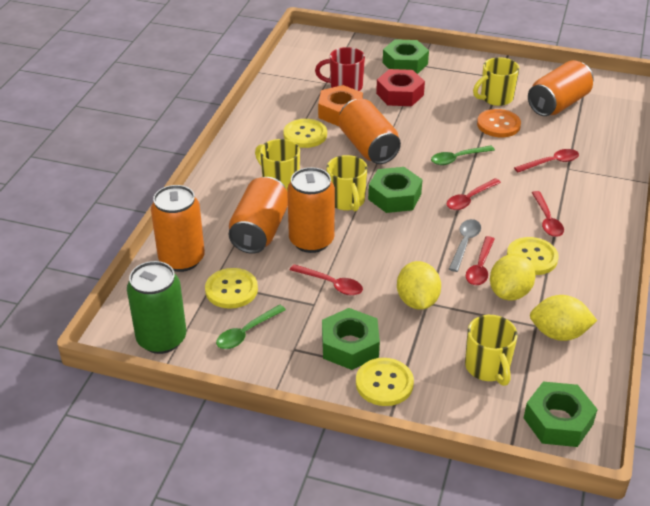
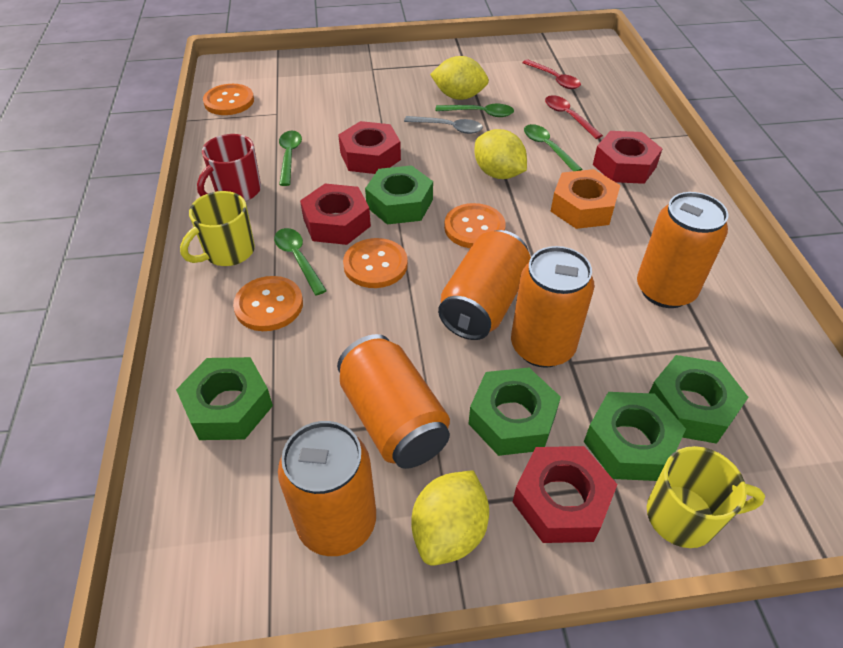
green can: 1 -> 0
green nut: 4 -> 5
green spoon: 2 -> 4
orange button: 1 -> 4
red nut: 1 -> 4
red spoon: 5 -> 2
yellow button: 4 -> 0
yellow mug: 4 -> 2

